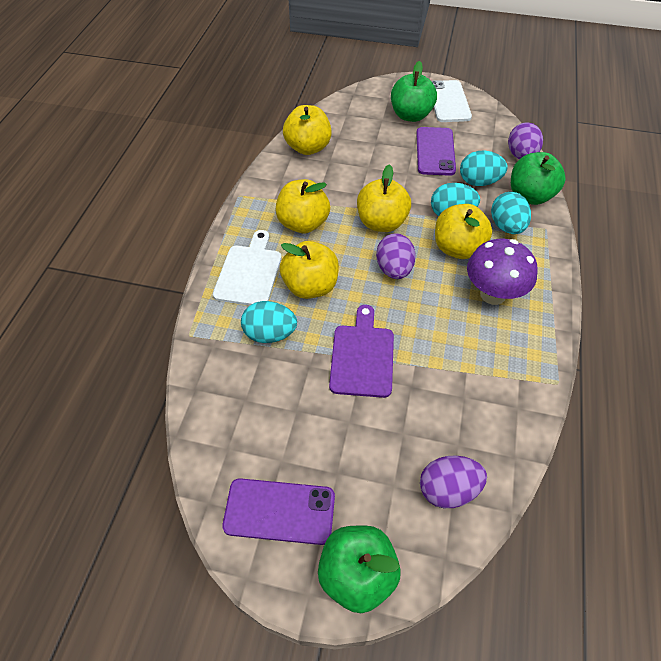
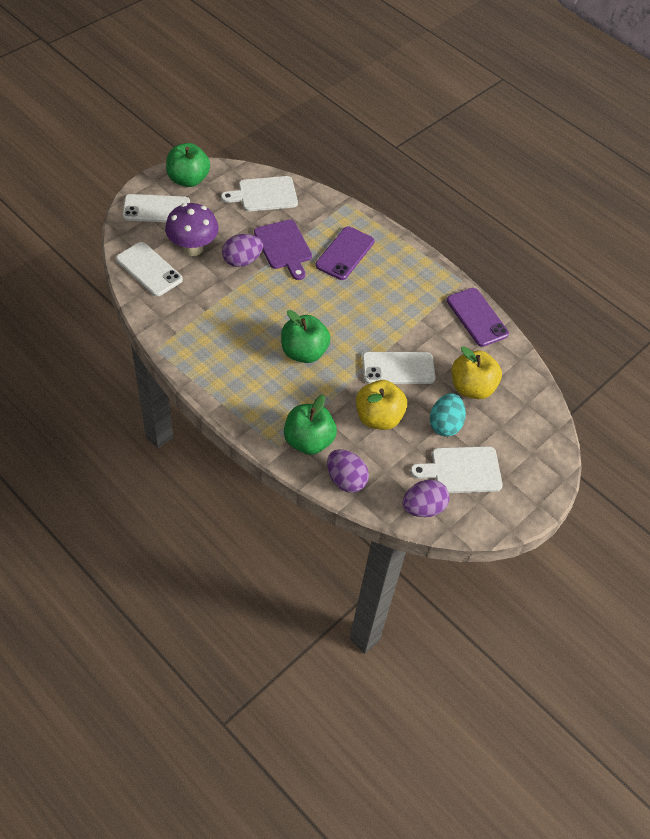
turquoise egg: 4 -> 1
white cutting board: 1 -> 2
white phone: 1 -> 3
yellow apple: 5 -> 2

